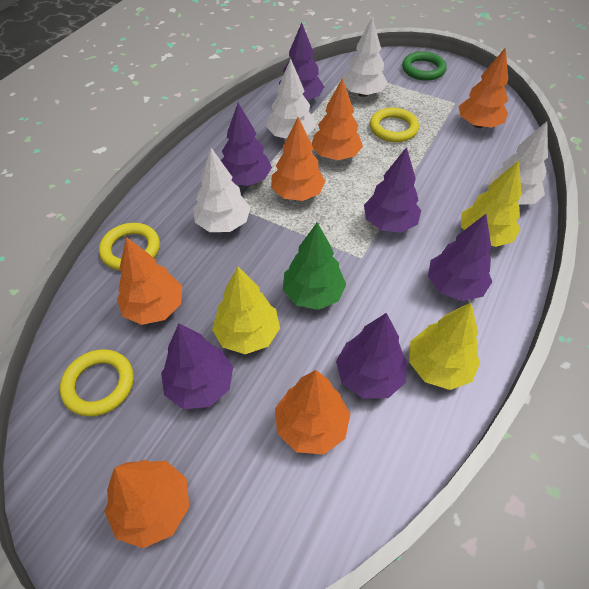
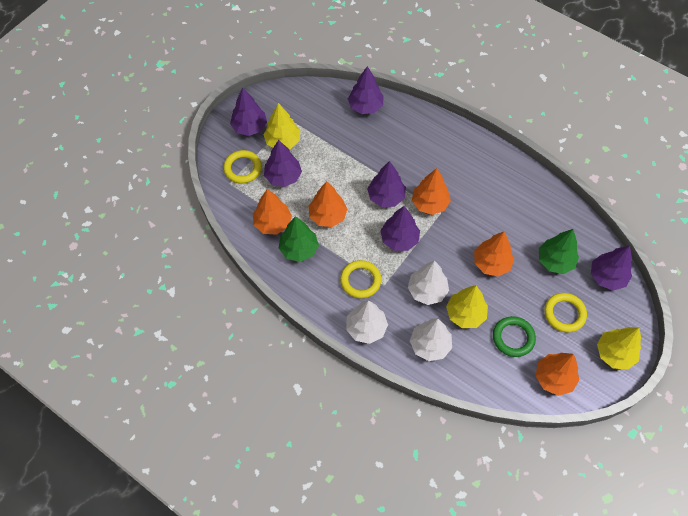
green tree: 1 -> 2
orange tree: 6 -> 5
white tree: 4 -> 3

